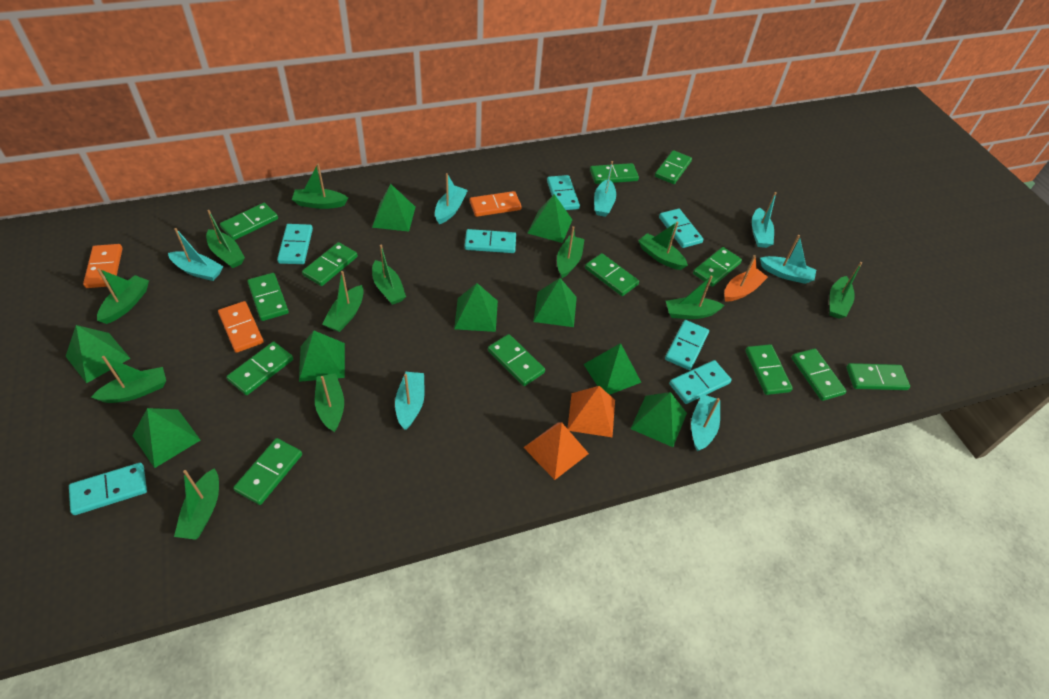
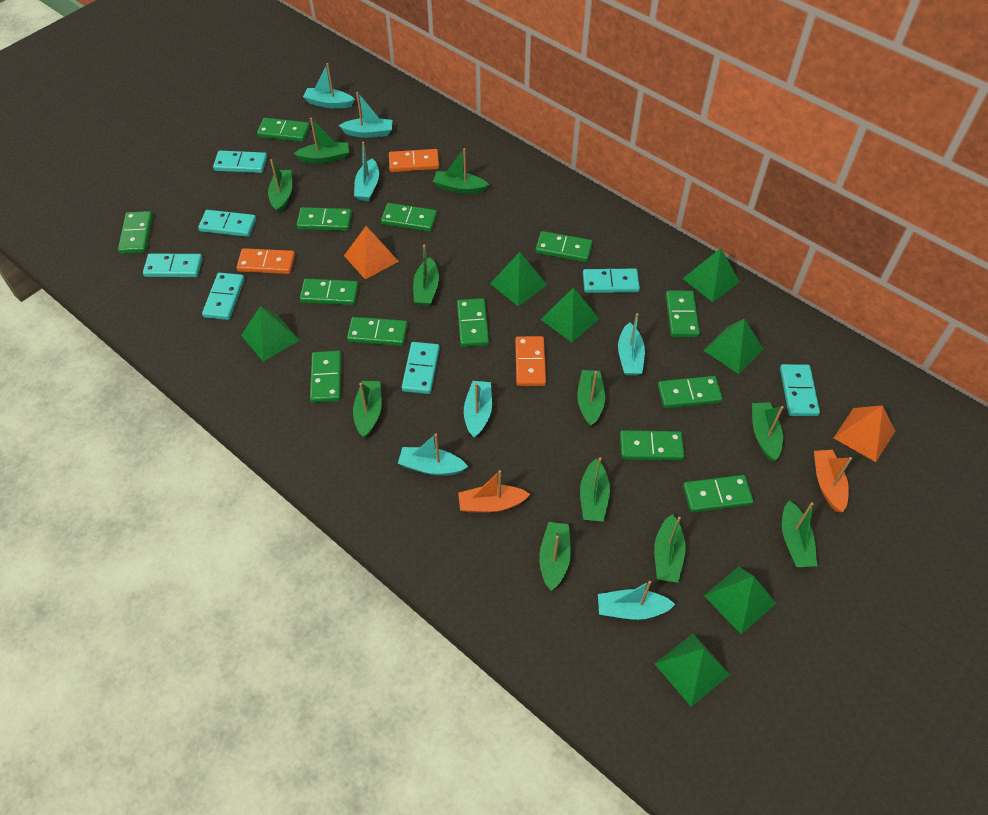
green boat: 12 -> 11
green pyramid: 9 -> 7
orange boat: 1 -> 2

